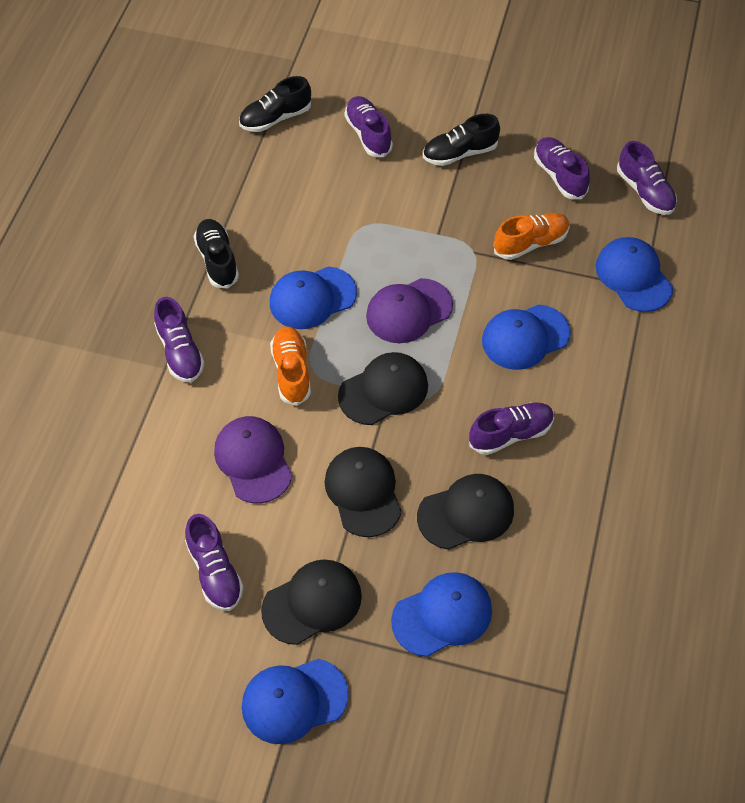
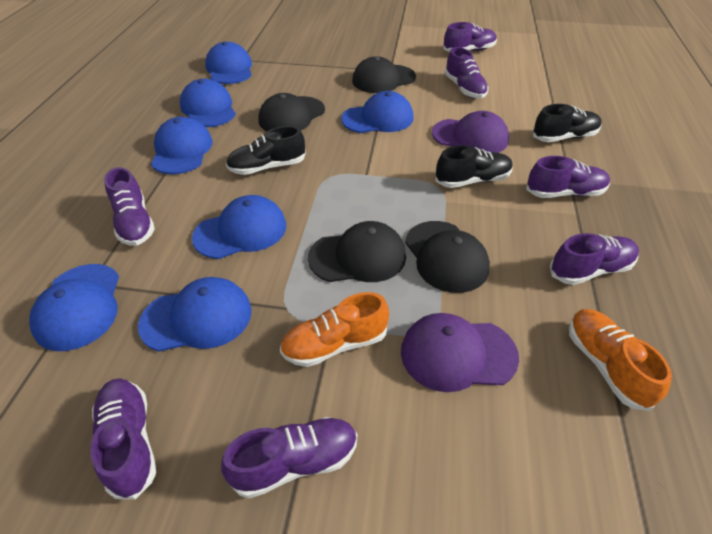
blue cap: 5 -> 7
purple shoe: 6 -> 7

